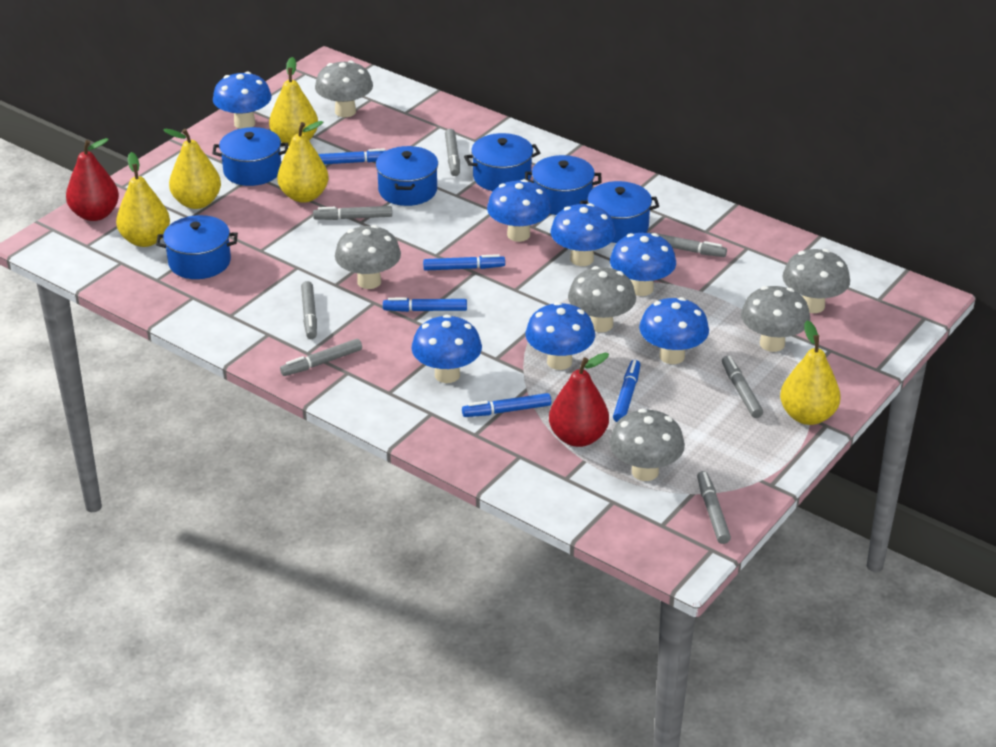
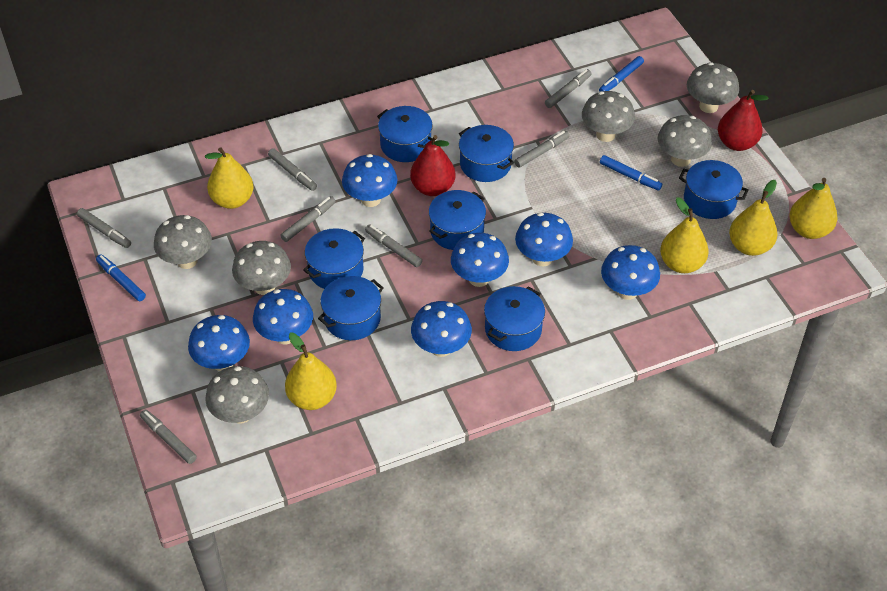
blue marker: 5 -> 3
blue pot: 6 -> 7

